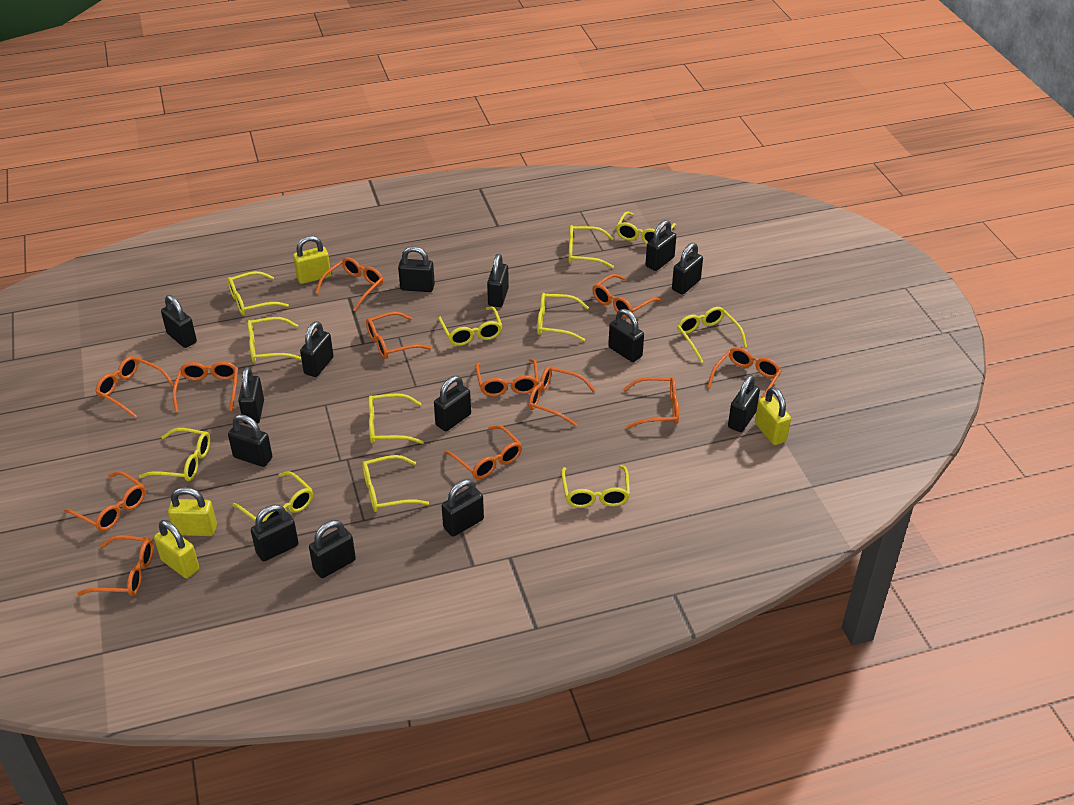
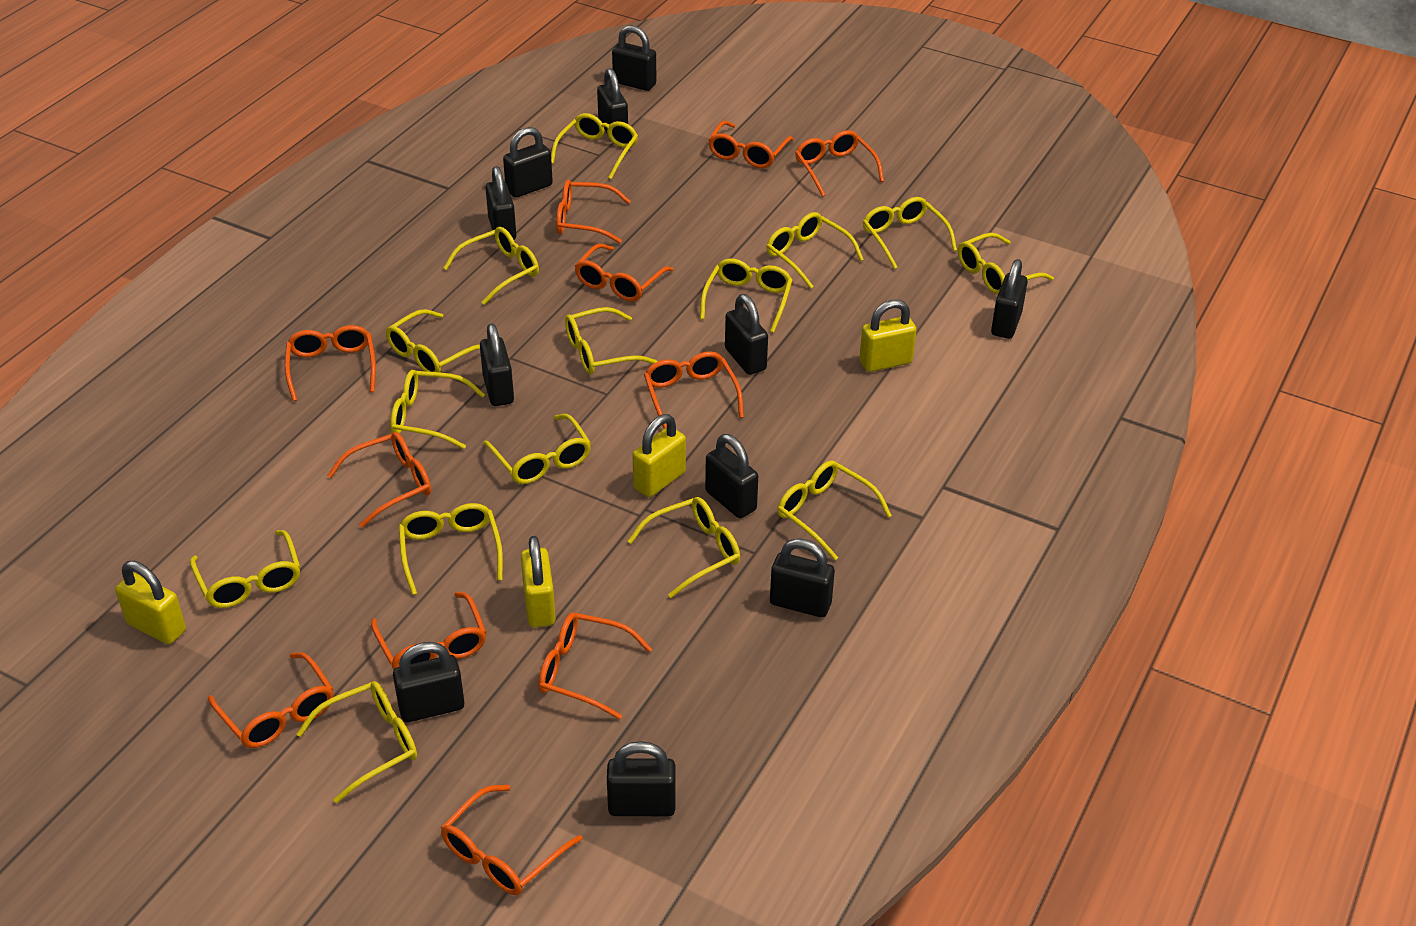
black padlock: 14 -> 11
orange glasses: 12 -> 11
yellow glasses: 12 -> 15

